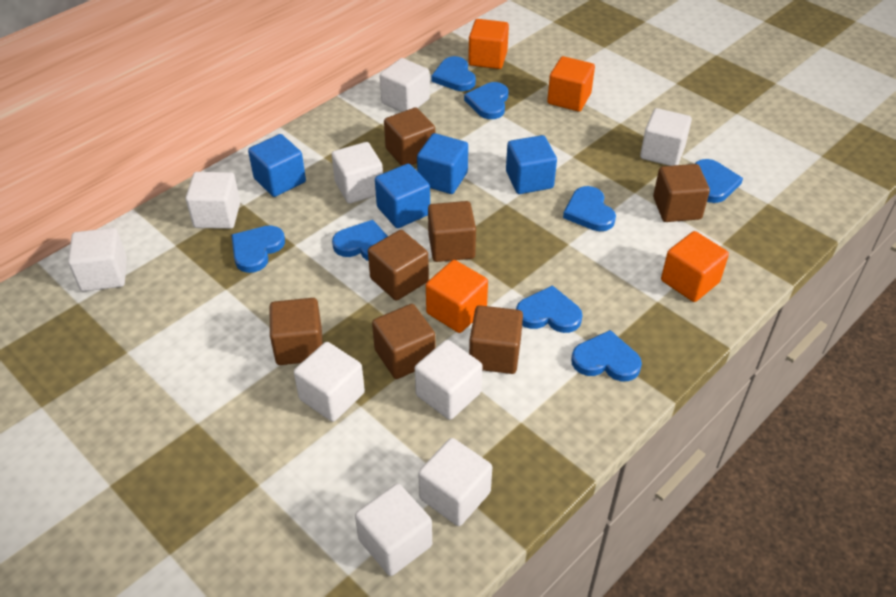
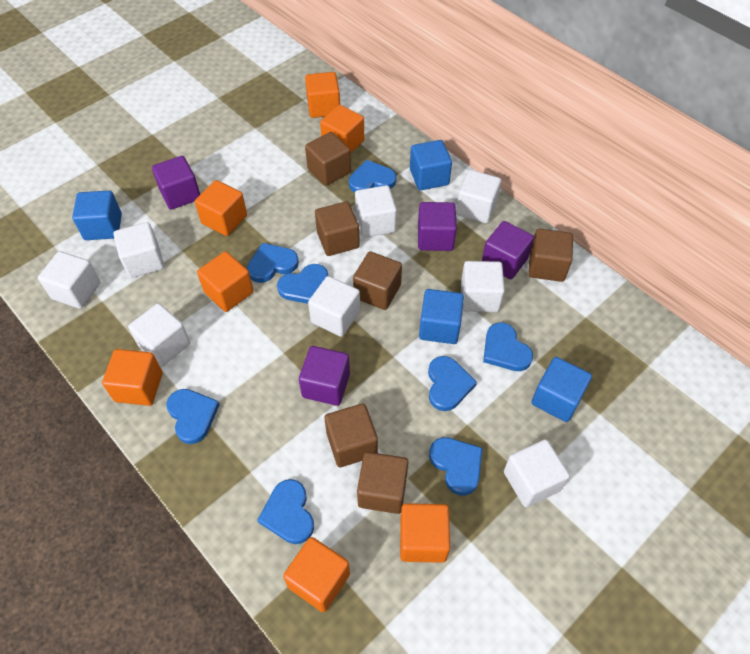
brown cube: 7 -> 6
orange cube: 4 -> 7
purple cube: 0 -> 4
white cube: 9 -> 8

